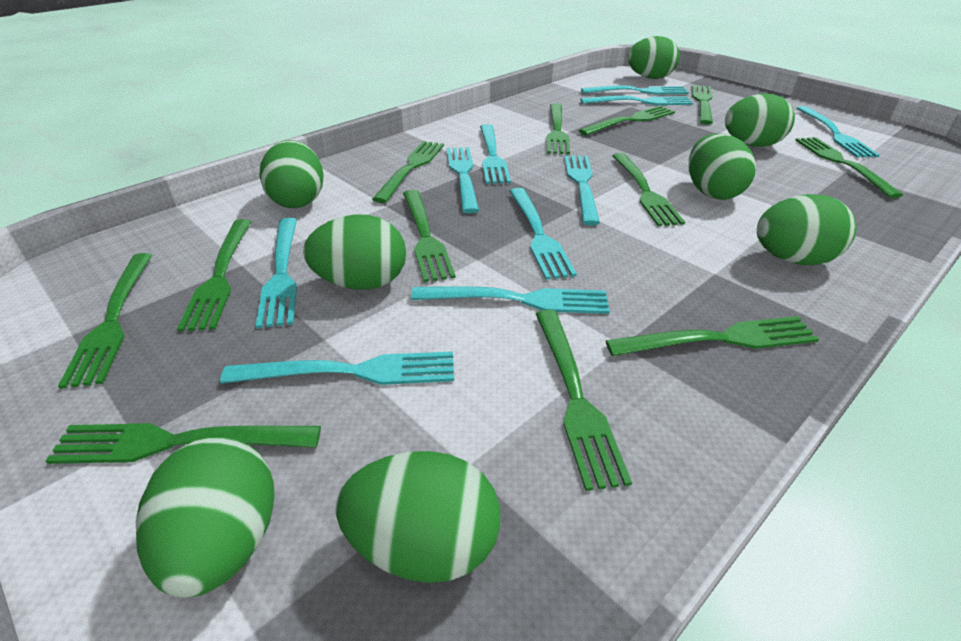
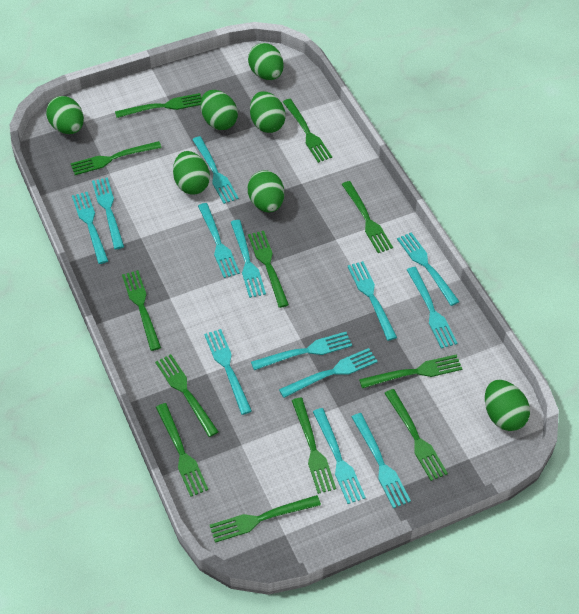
green egg: 8 -> 7
turquoise fork: 10 -> 13

